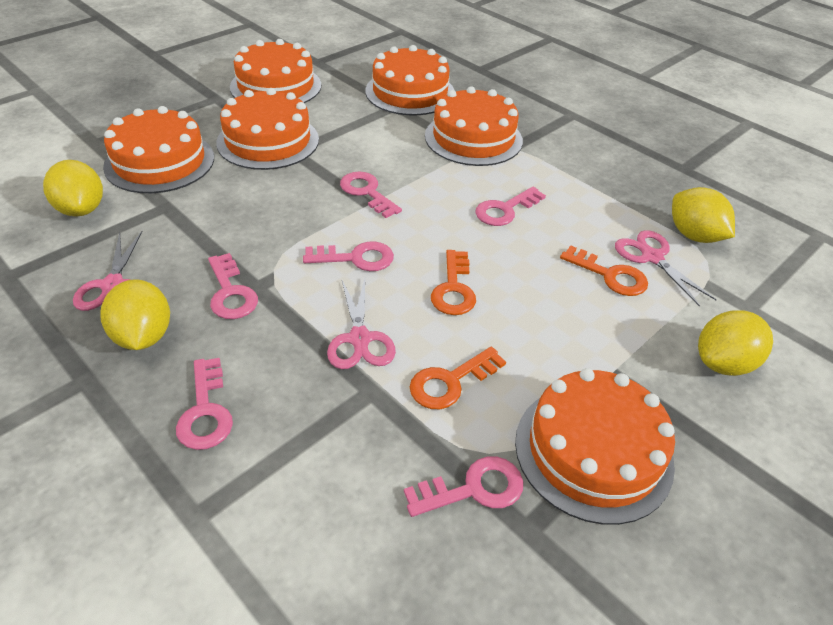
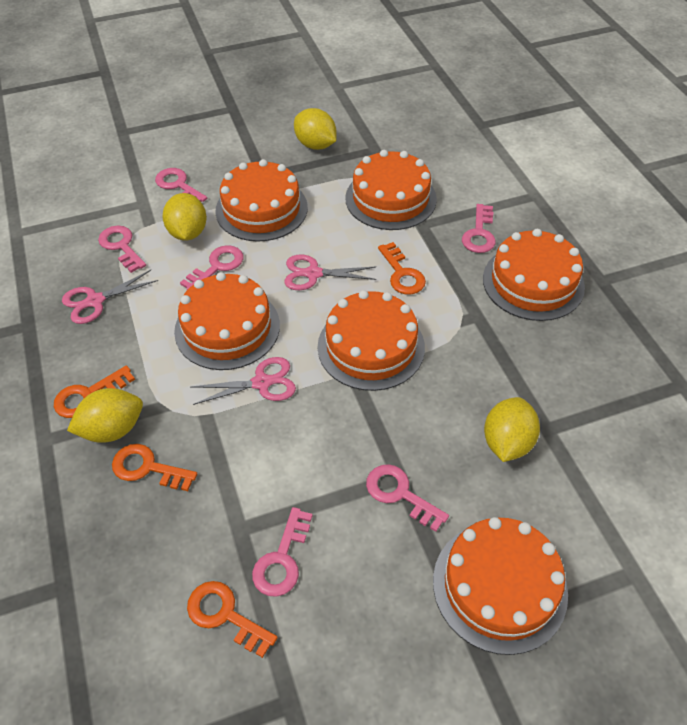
orange key: 3 -> 4

